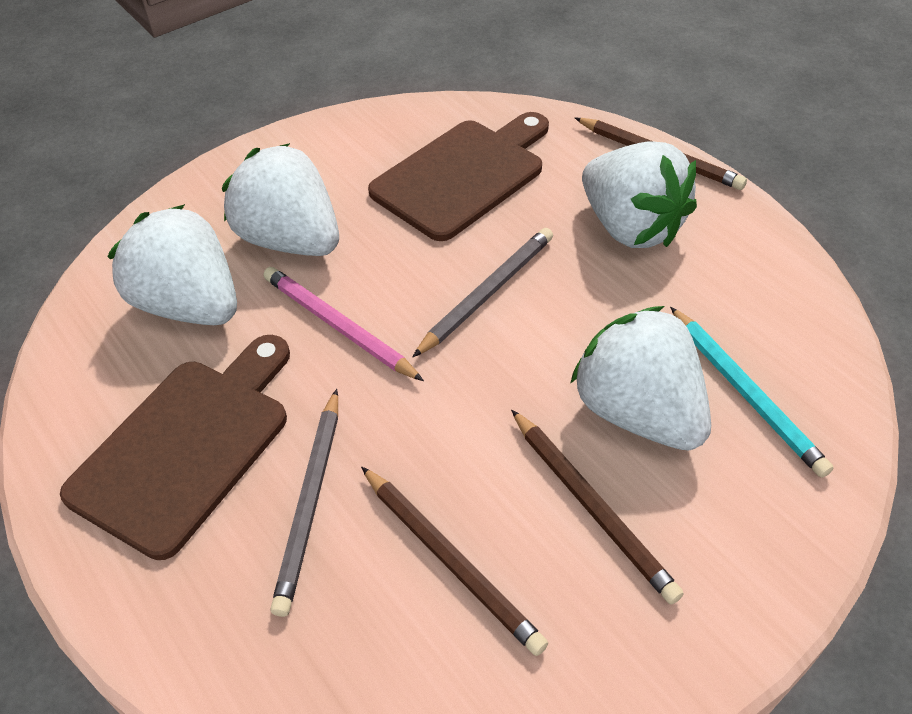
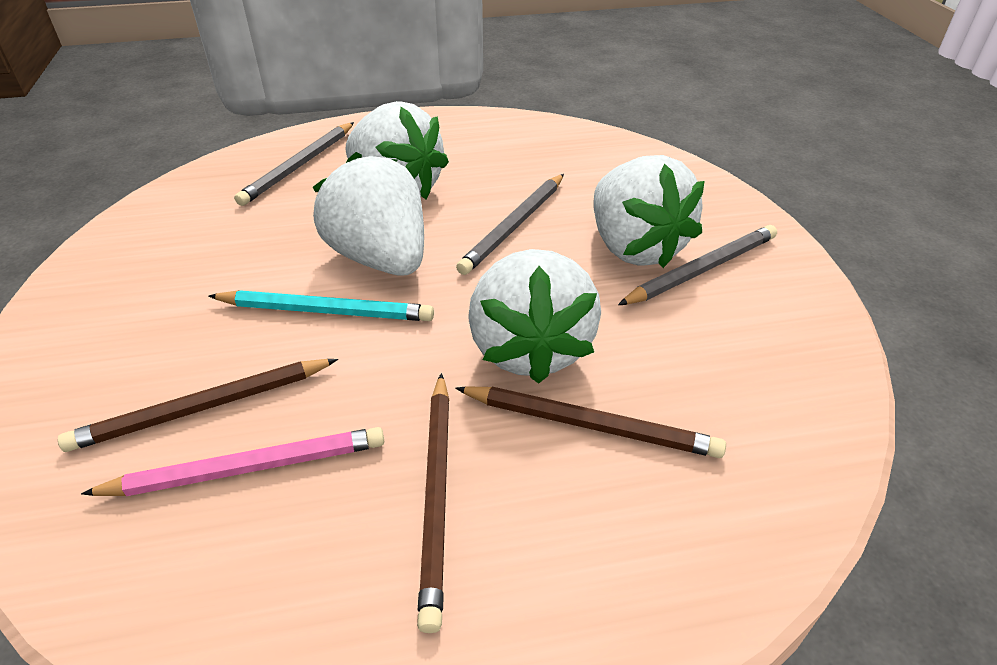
brown cutting board: 2 -> 0
grey pencil: 2 -> 3

